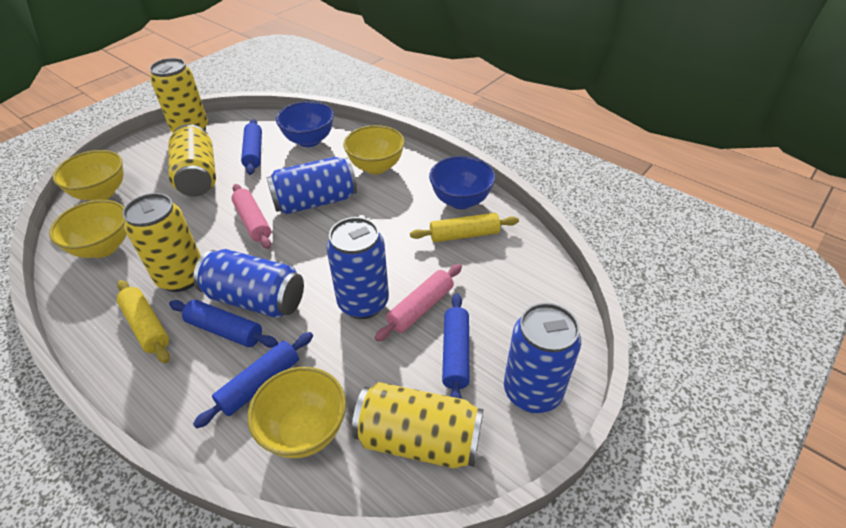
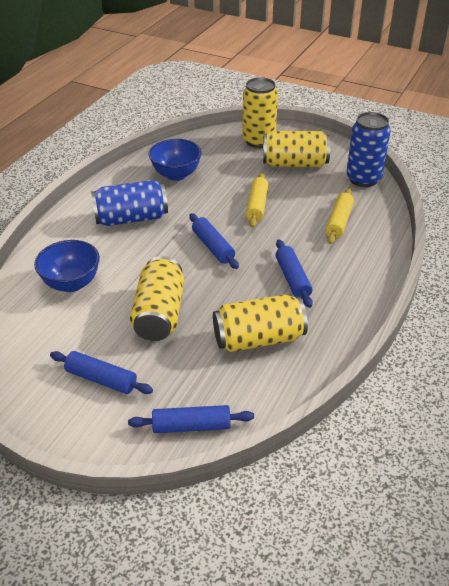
blue can: 4 -> 2
pink rolling pin: 2 -> 0
yellow bowl: 4 -> 0

